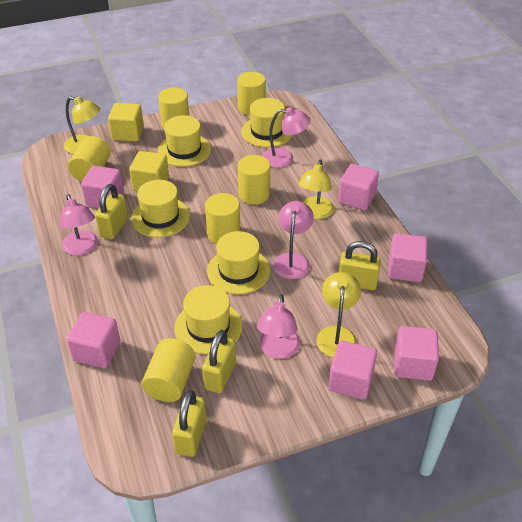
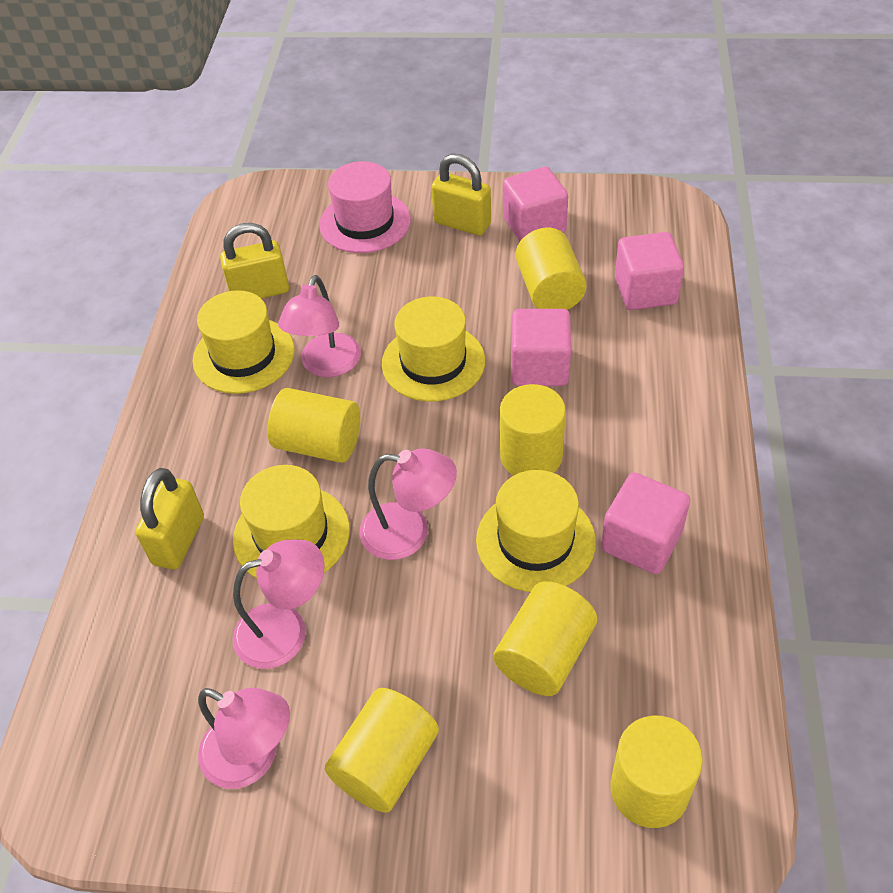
pink cube: 6 -> 4
pink hat: 0 -> 1
yellow cube: 2 -> 0
yellow hat: 5 -> 4
yellow lamp: 3 -> 0
yellow padlock: 4 -> 3

